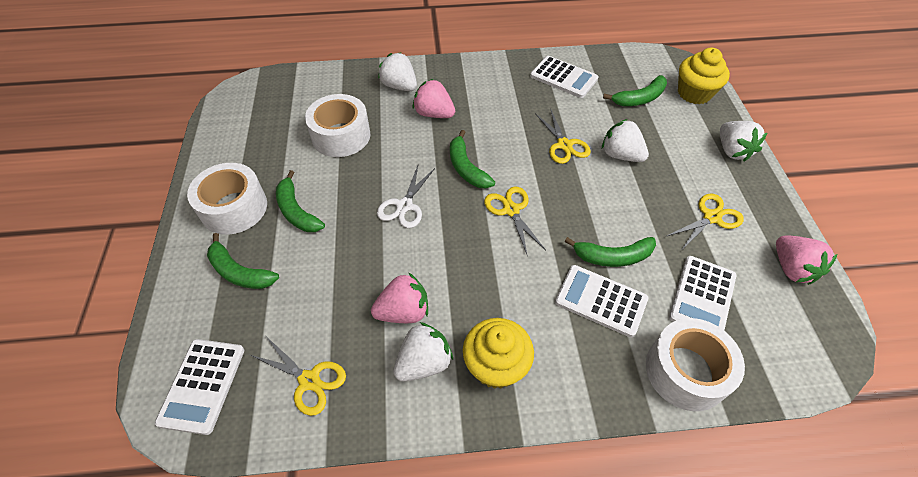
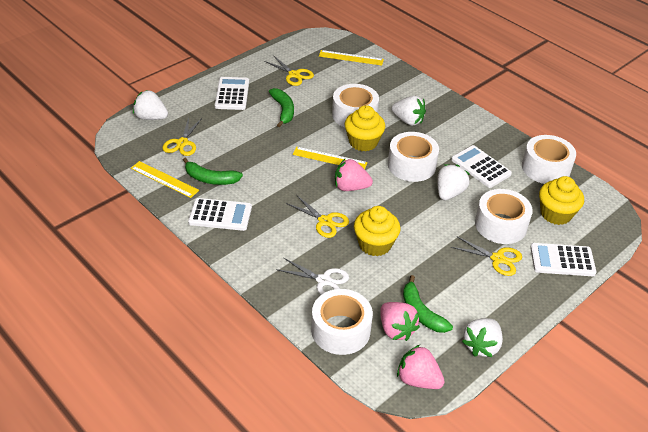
green banana: 5 -> 3
white tape: 3 -> 5
yellow cupcake: 2 -> 3
yellow ruler: 0 -> 3

